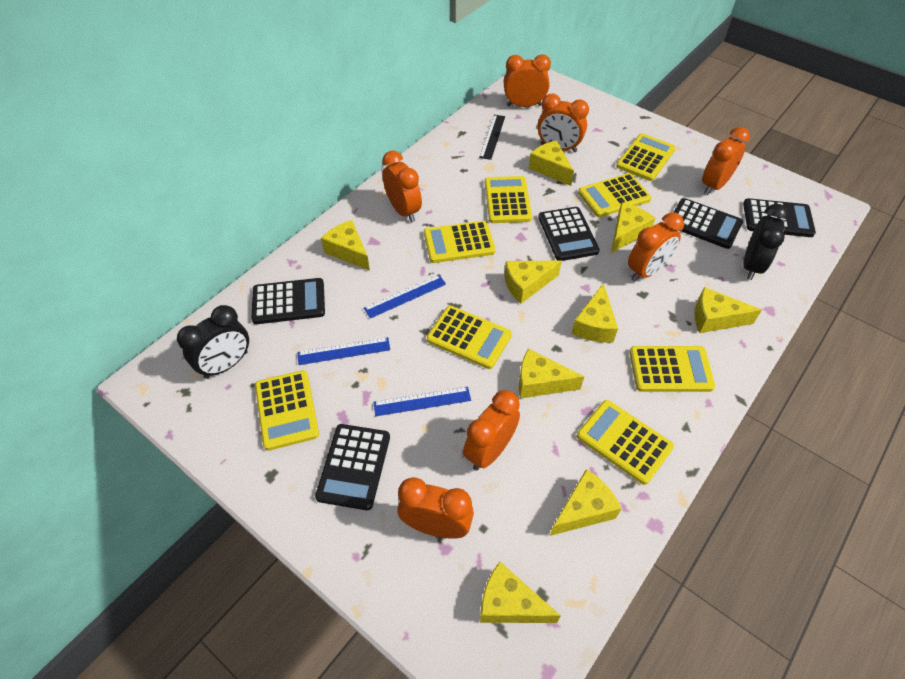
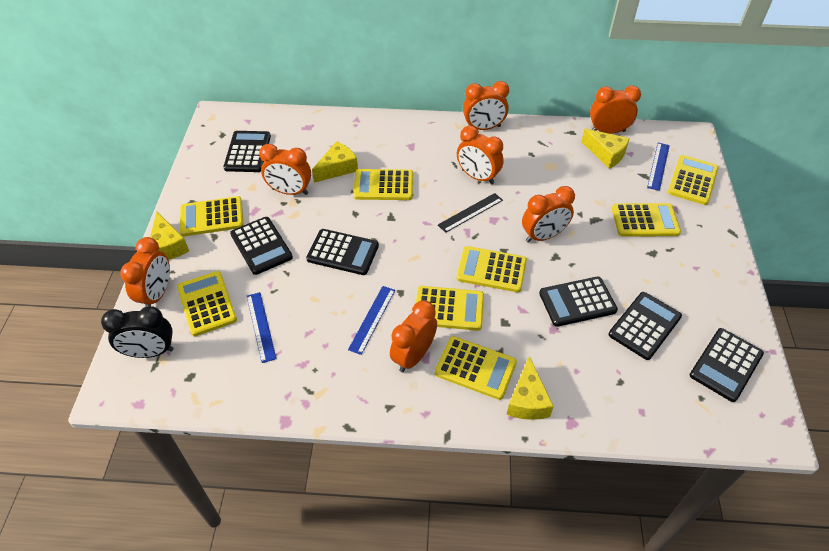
black calculator: 5 -> 6
black clock: 2 -> 1
yellow cheese: 9 -> 4

